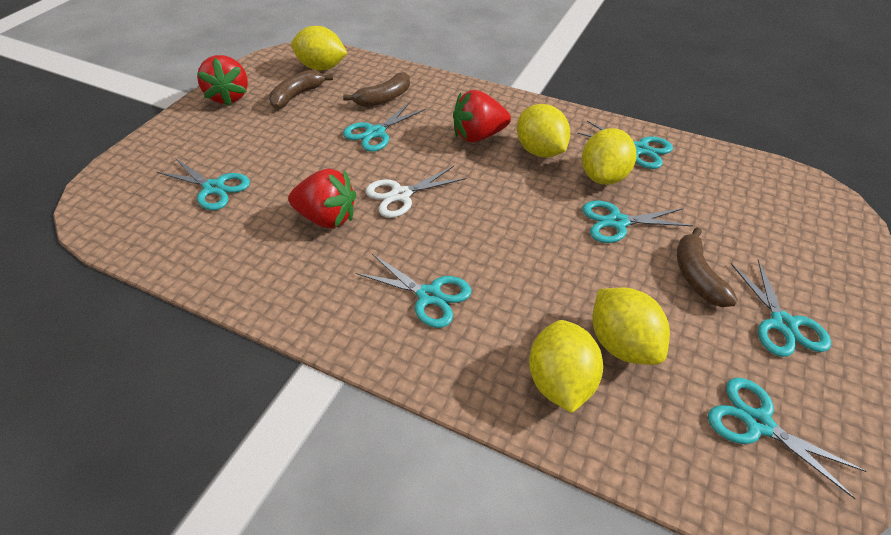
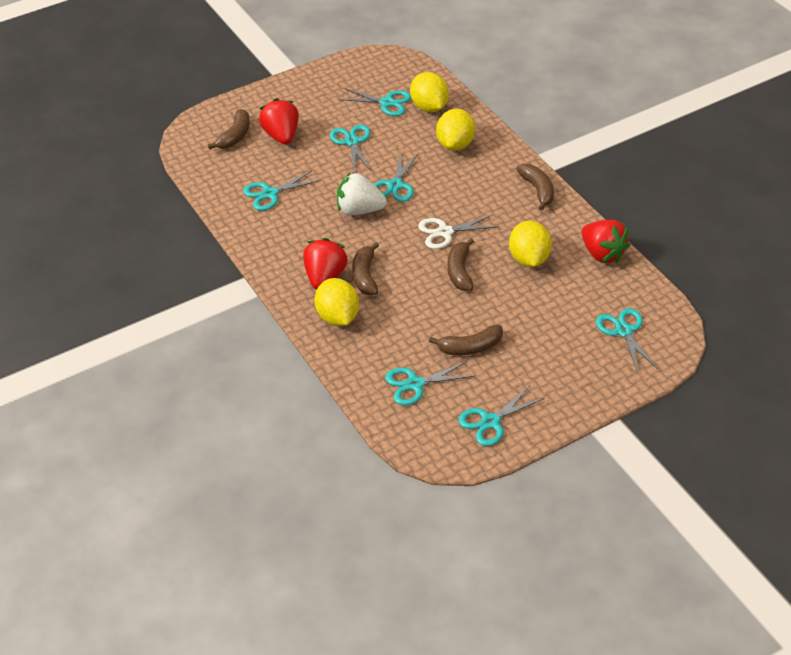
brown banana: 3 -> 5
white strawberry: 0 -> 1
yellow lemon: 5 -> 4

